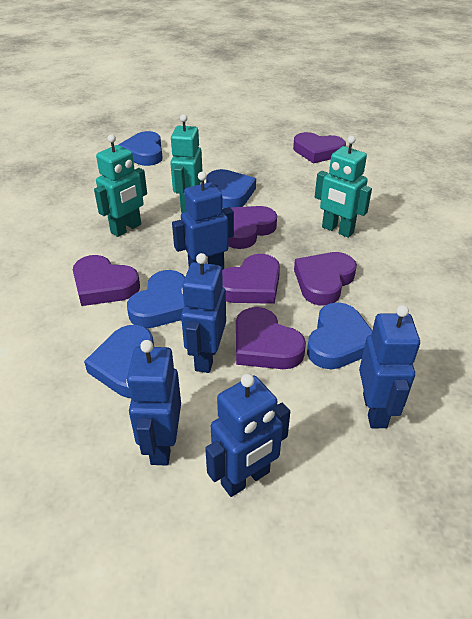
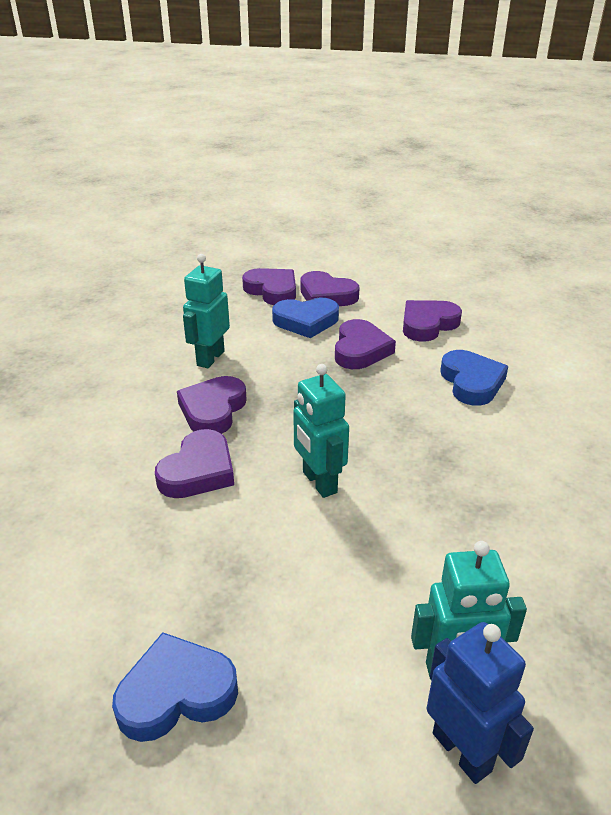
blue heart: 5 -> 3
blue robot: 5 -> 1

